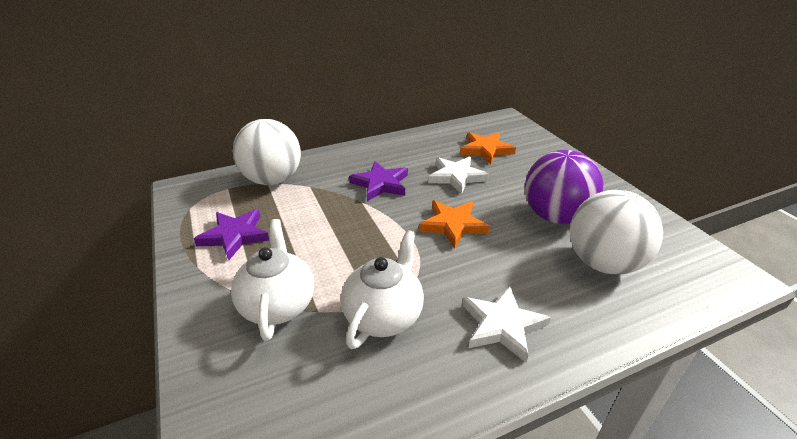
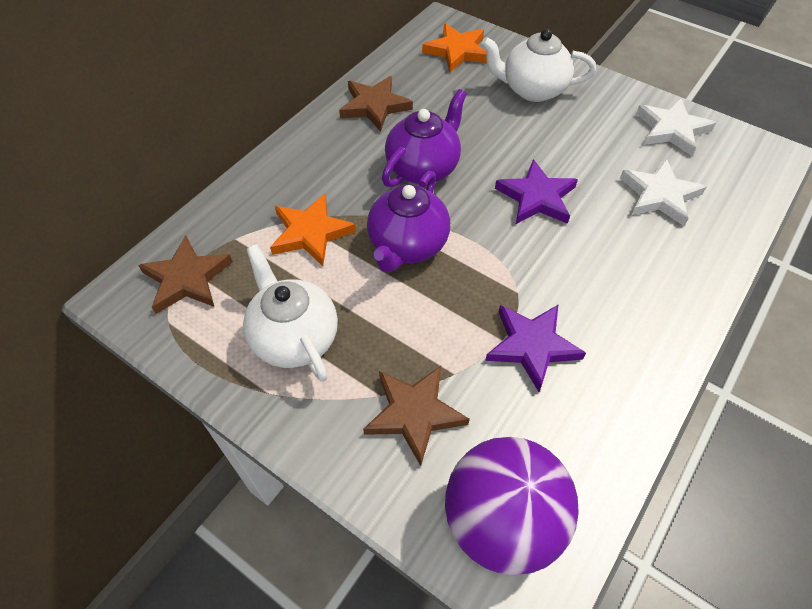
brown star: 0 -> 3
purple teapot: 0 -> 2
white ball: 2 -> 0

